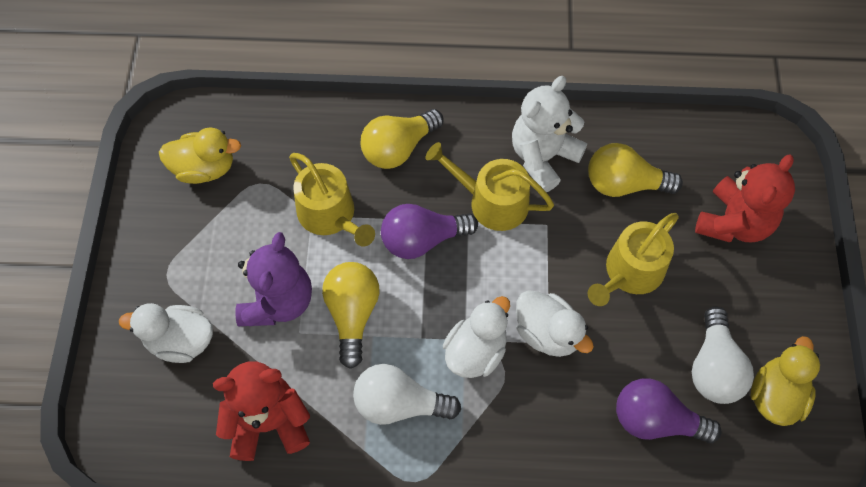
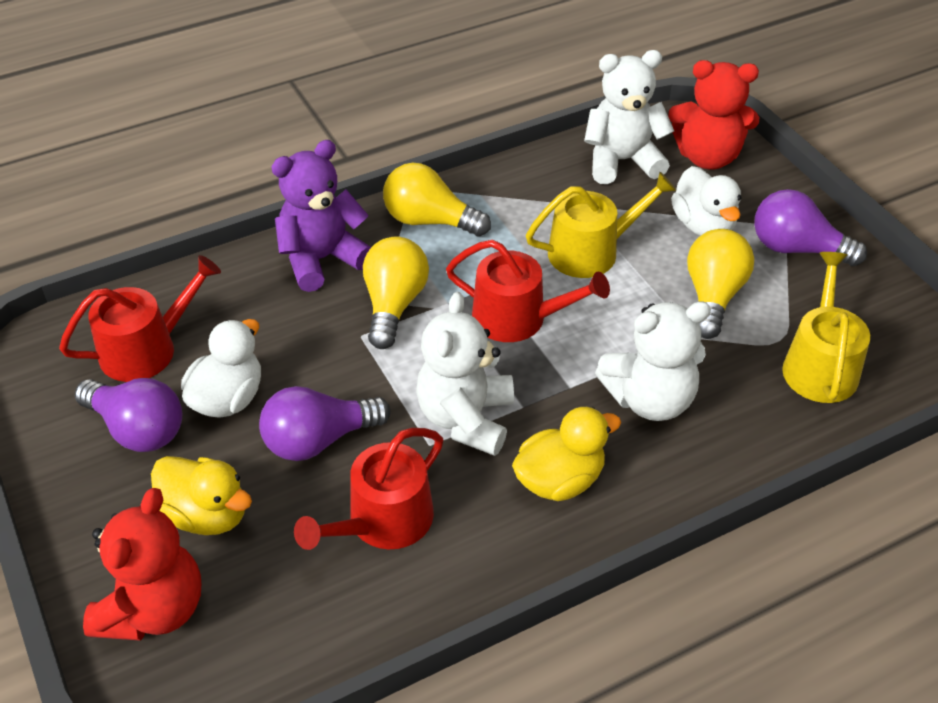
purple light bulb: 2 -> 3
red watering can: 0 -> 3
white duck: 3 -> 2
white light bulb: 2 -> 0
white teddy bear: 1 -> 3
yellow watering can: 3 -> 2

